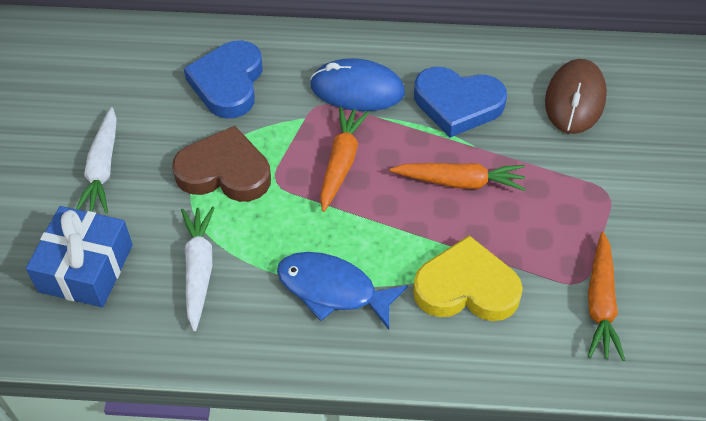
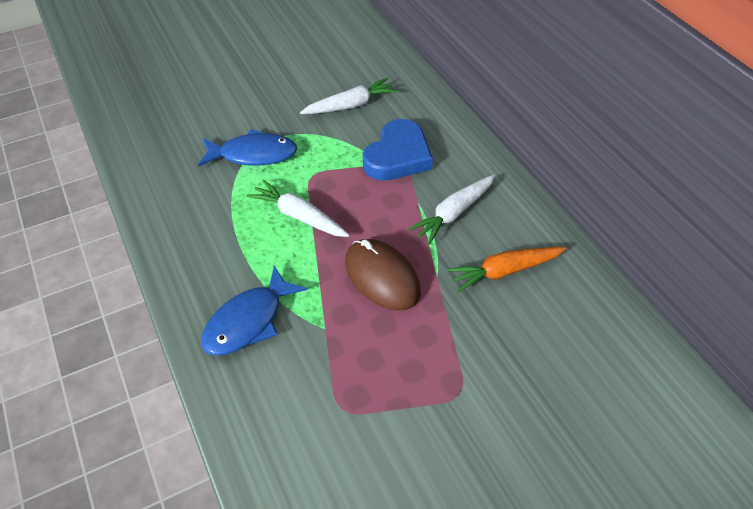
blue fish: 1 -> 2
blue gift: 1 -> 0
blue heart: 2 -> 1
blue mouse: 1 -> 0
brown heart: 1 -> 0
orange carrot: 3 -> 1
white carrot: 2 -> 3
yellow heart: 1 -> 0

